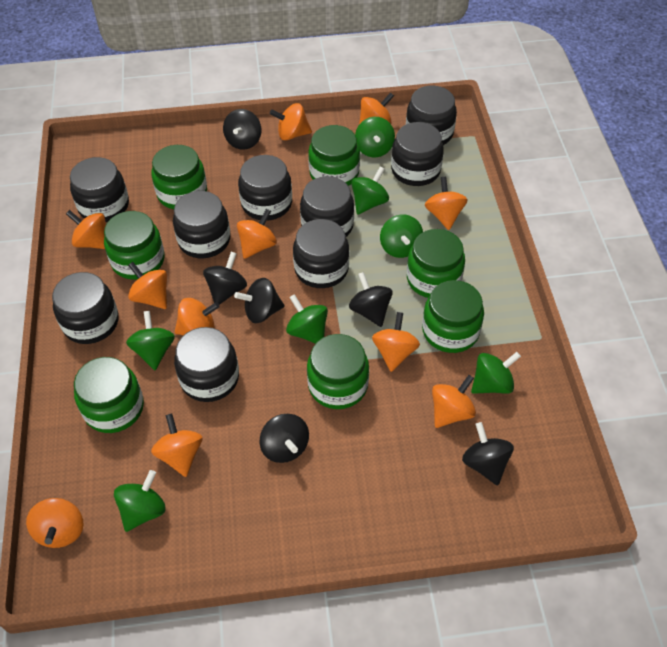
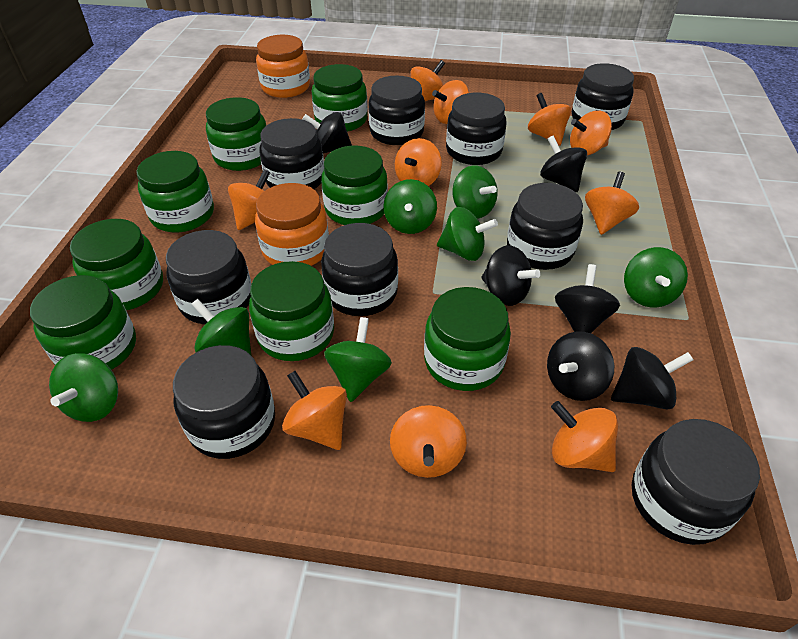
green jar: 7 -> 8
orange jar: 0 -> 2
orange spinning top: 11 -> 10

